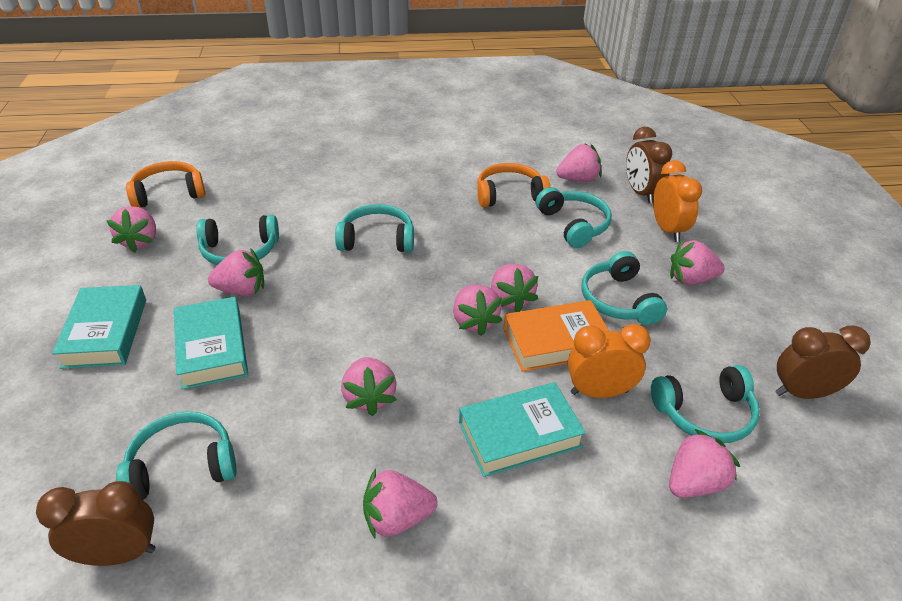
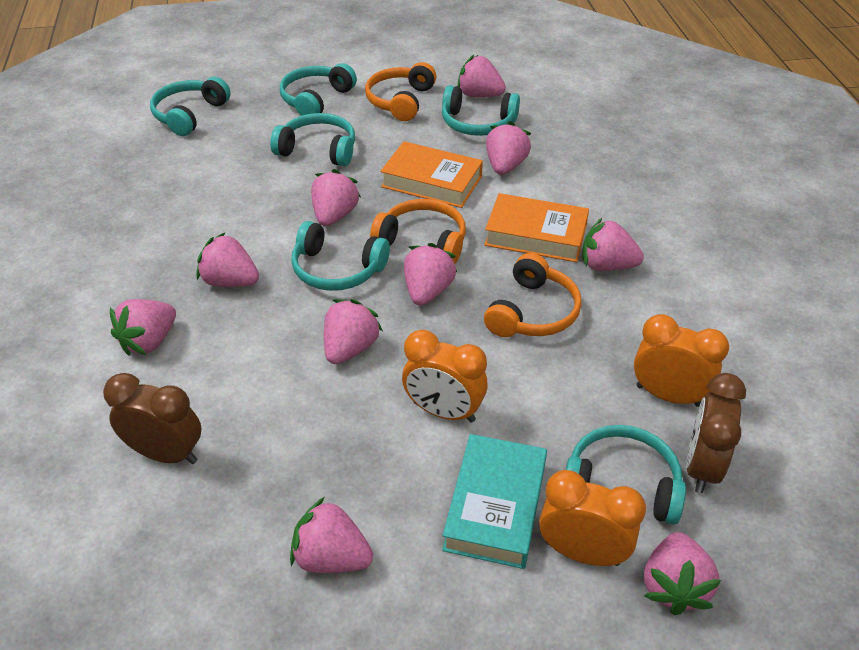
brown clock: 3 -> 2
orange book: 1 -> 2
orange clock: 2 -> 3
orange headphones: 2 -> 3
pink strawberry: 9 -> 10
turquoise book: 3 -> 1

